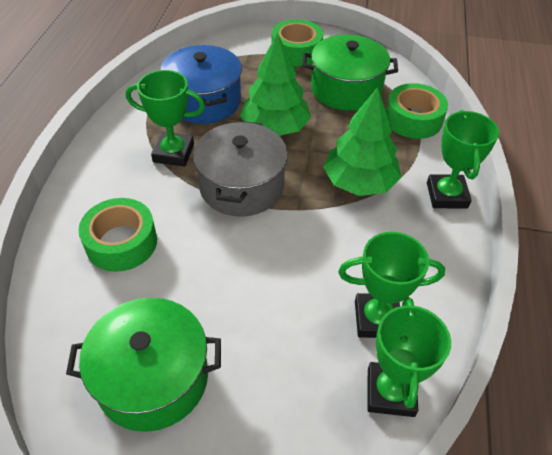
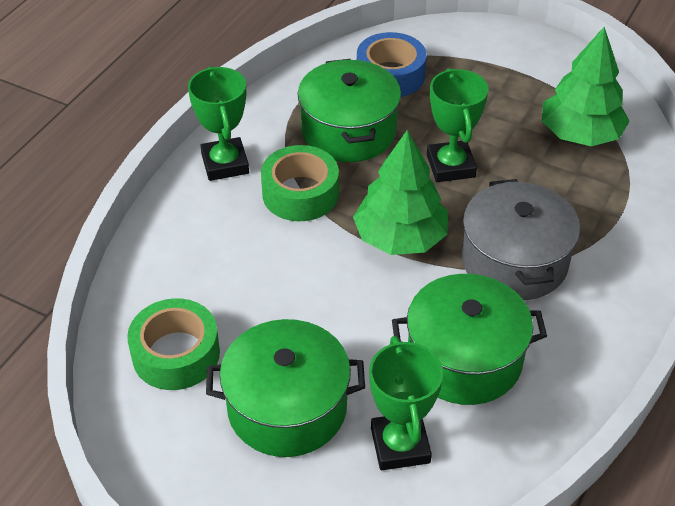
blue pot: 1 -> 0
blue tape: 0 -> 1
green pot: 2 -> 3
green tape: 3 -> 2
green trophy: 4 -> 3

